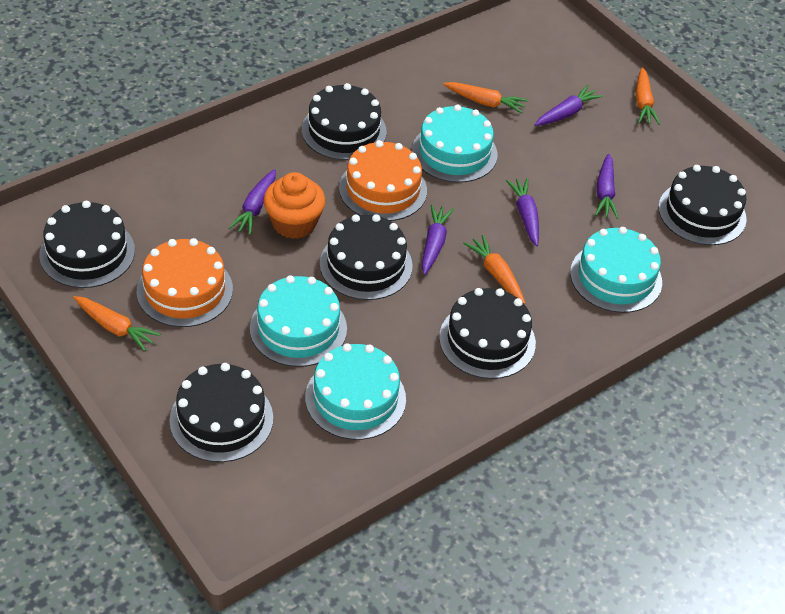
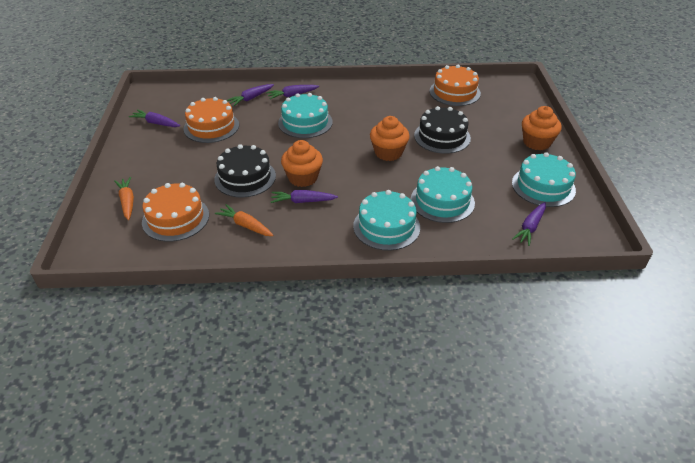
black cake: 6 -> 2
orange cake: 2 -> 3
orange carrot: 4 -> 2
orange cupcake: 1 -> 3

